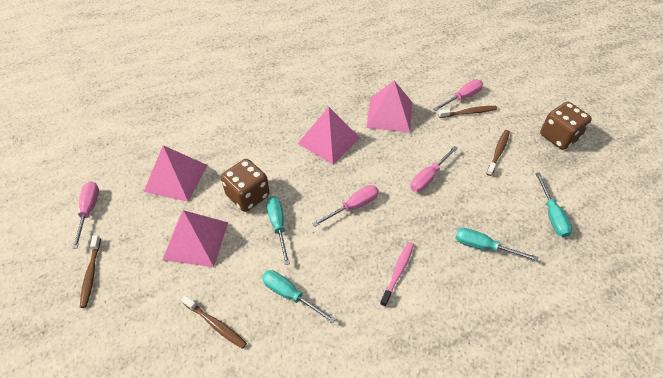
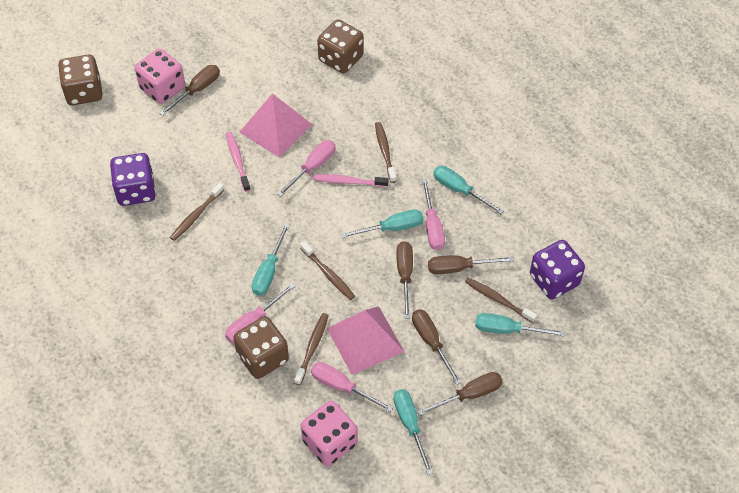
brown dice: 2 -> 3
brown screwdriver: 0 -> 5
brown toothbrush: 4 -> 5
pink dice: 0 -> 2
pink pyramid: 4 -> 2
pink toothbrush: 1 -> 2
purple dice: 0 -> 2
turquoise screwdriver: 4 -> 5

